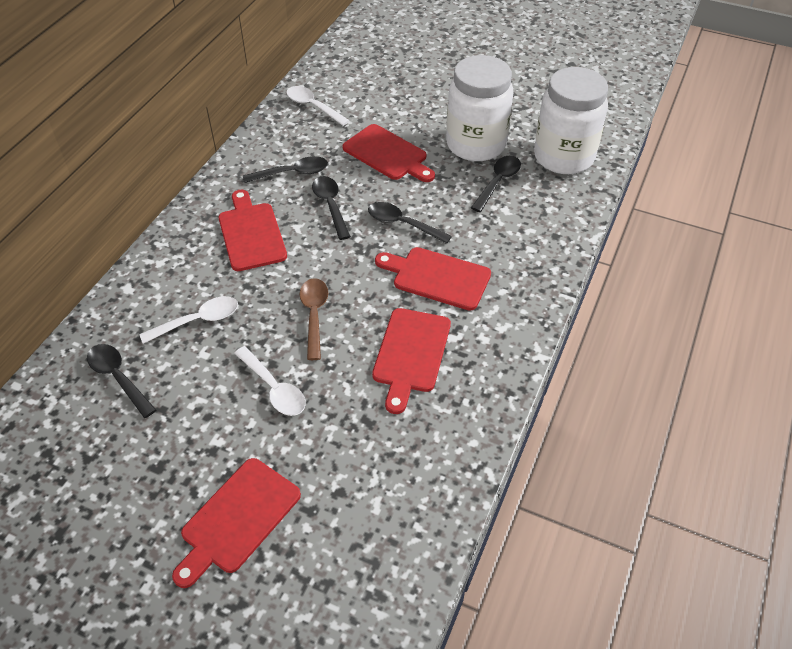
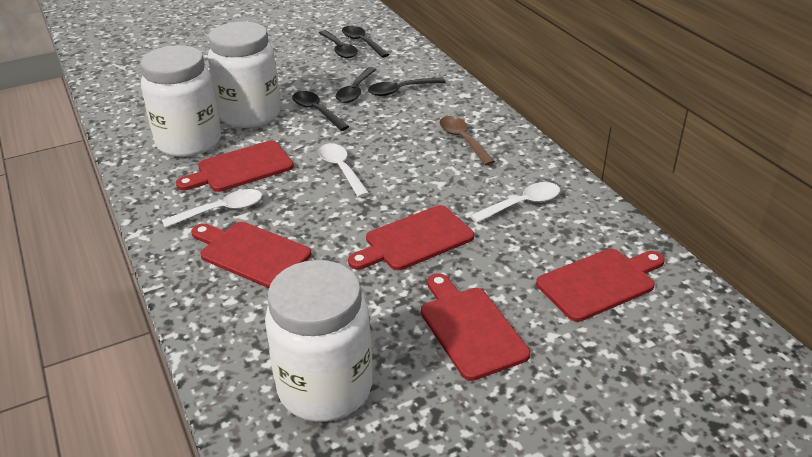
white jar: 2 -> 3

